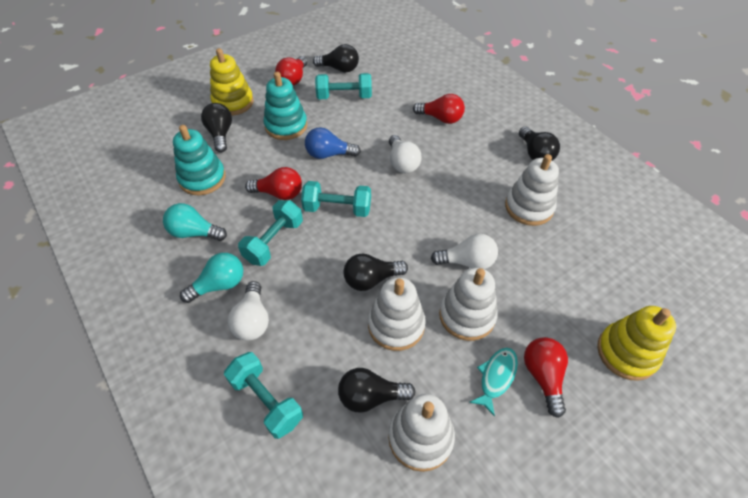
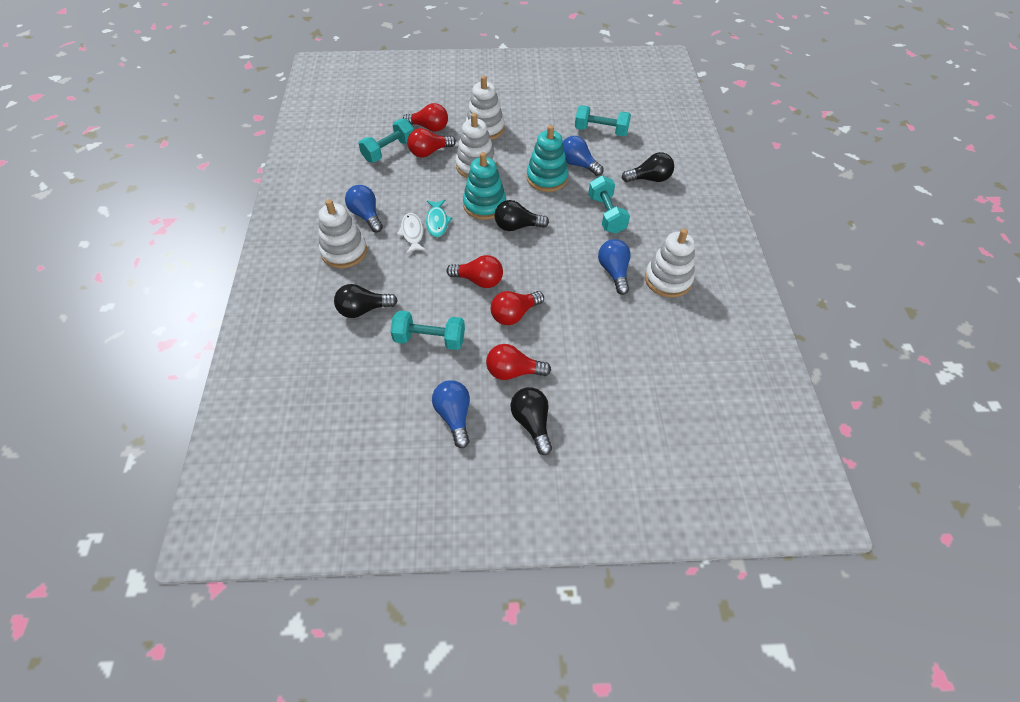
black light bulb: 5 -> 4
blue light bulb: 1 -> 4
red light bulb: 4 -> 5
turquoise light bulb: 2 -> 0
white fish: 0 -> 1
white light bulb: 3 -> 0
yellow stacking toy: 2 -> 0

